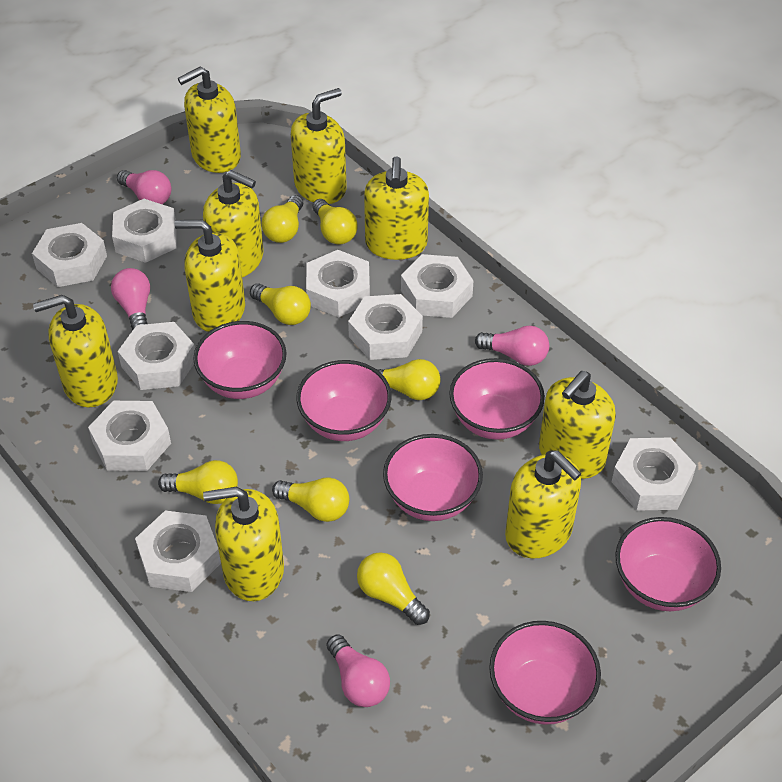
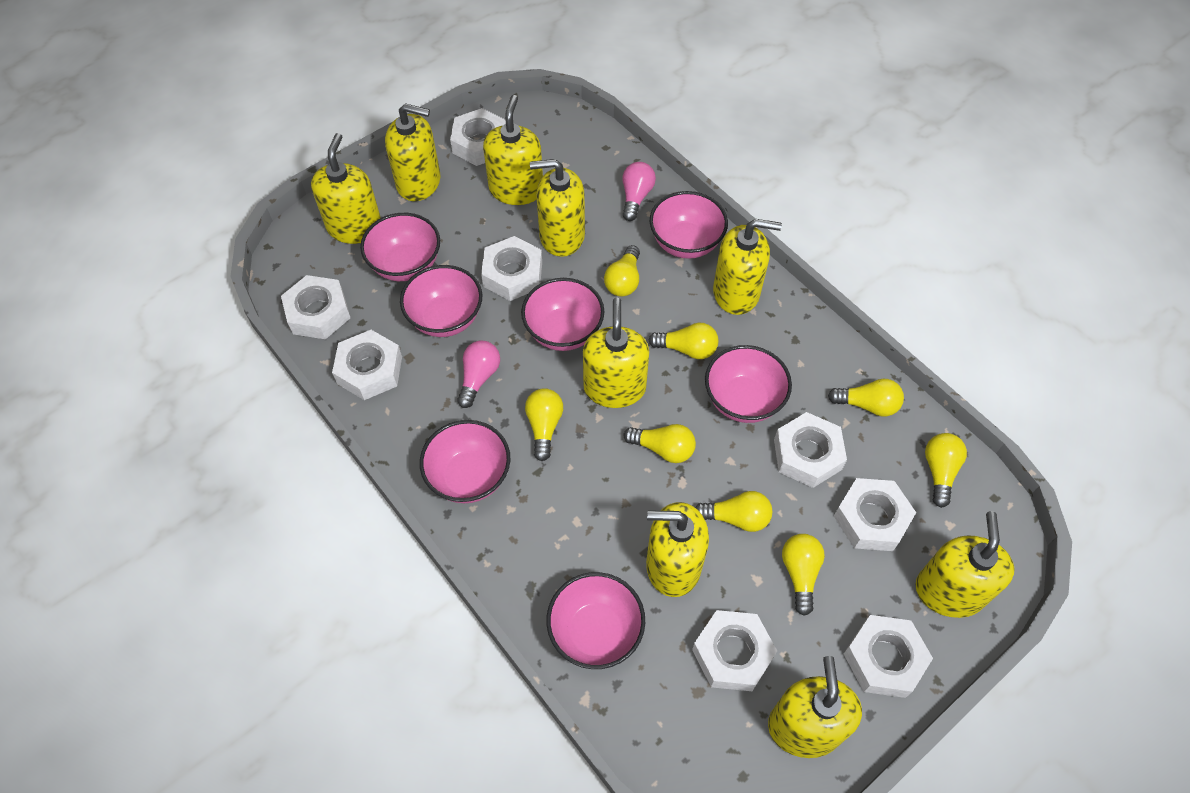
pink bowl: 6 -> 7
pink light bulb: 4 -> 2
white nut: 9 -> 8
yellow light bulb: 7 -> 8

